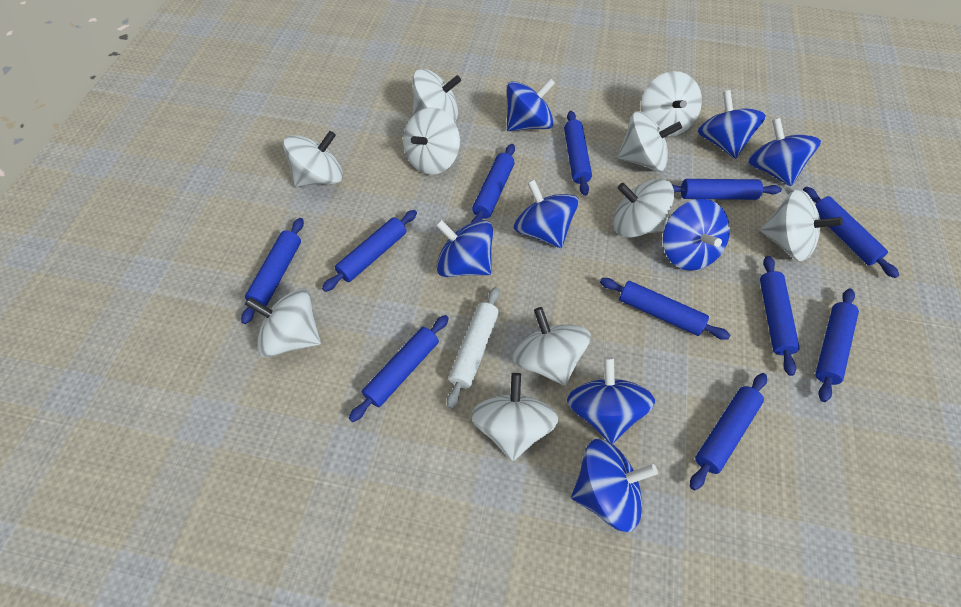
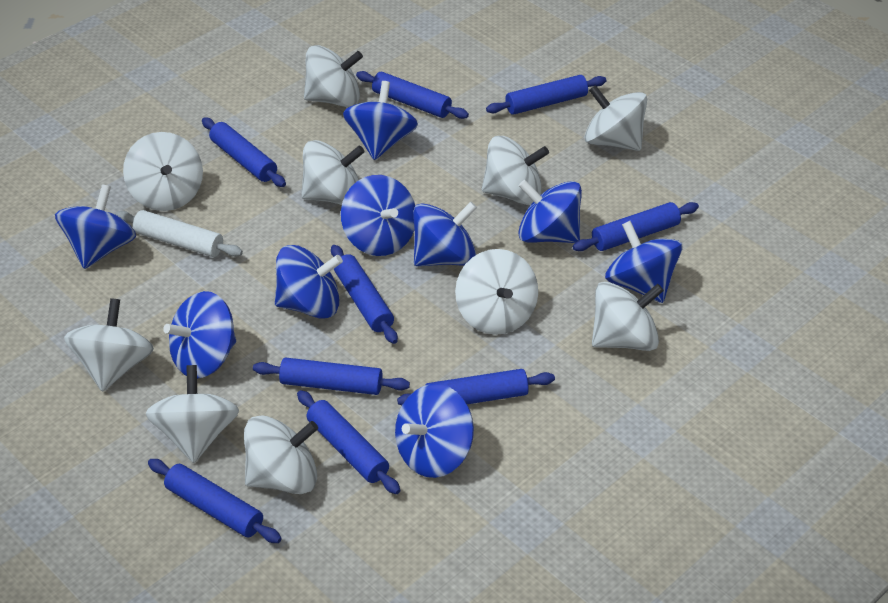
blue rolling pin: 11 -> 9
blue spinning top: 8 -> 9

